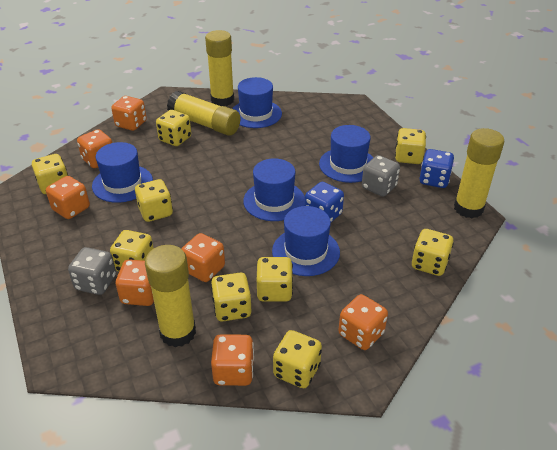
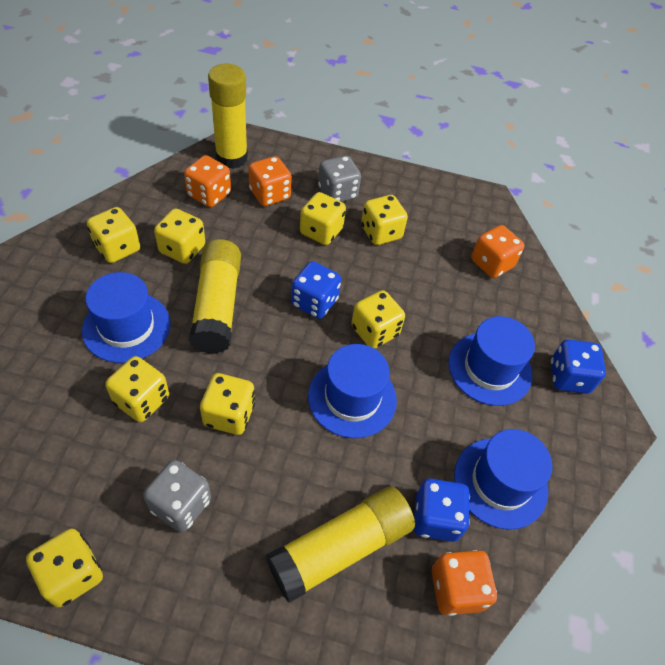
blue dice: 2 -> 3
blue hat: 5 -> 4
orange dice: 7 -> 4
yellow dice: 9 -> 8
yellow glue stick: 4 -> 3

